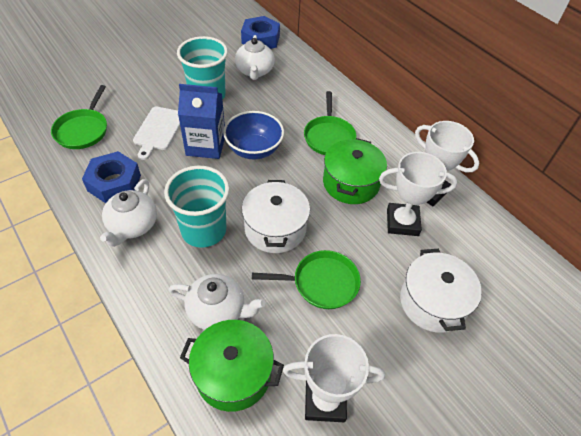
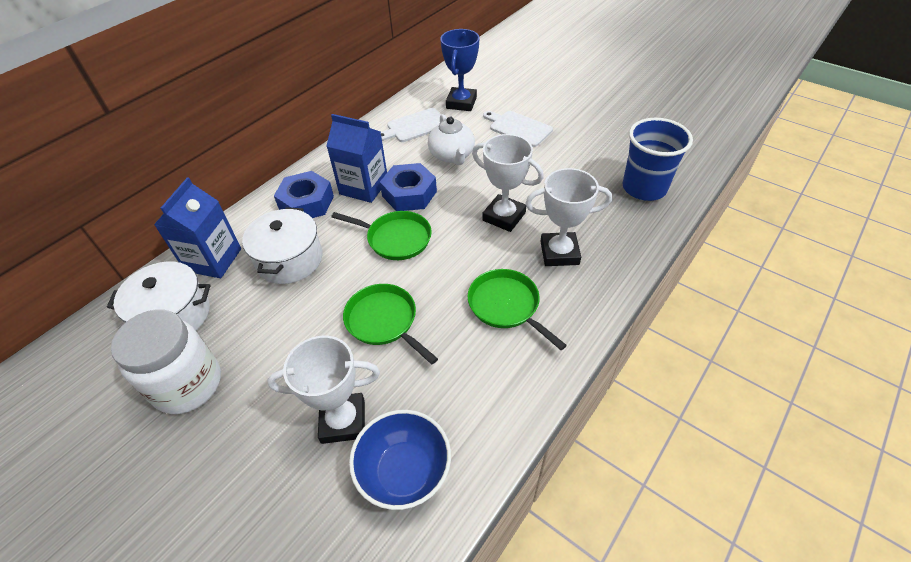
blue carton: 1 -> 2
blue cup: 0 -> 1
blue trophy: 0 -> 1
green pot: 2 -> 0
turquoise cup: 2 -> 0
white cutting board: 1 -> 2
white jar: 0 -> 1
white teapot: 3 -> 1

